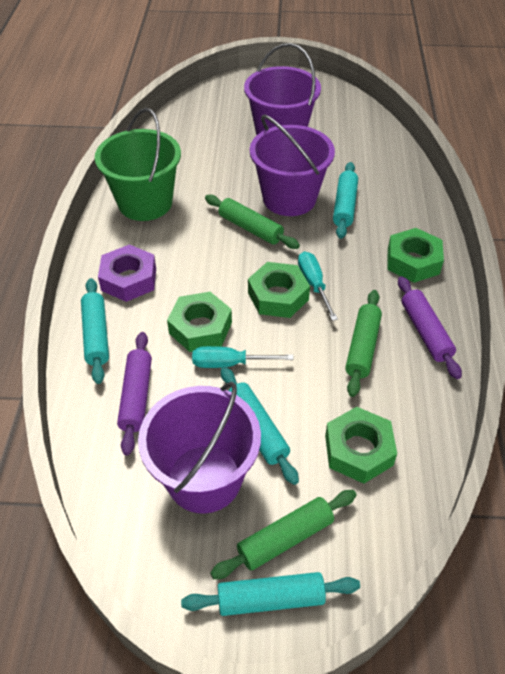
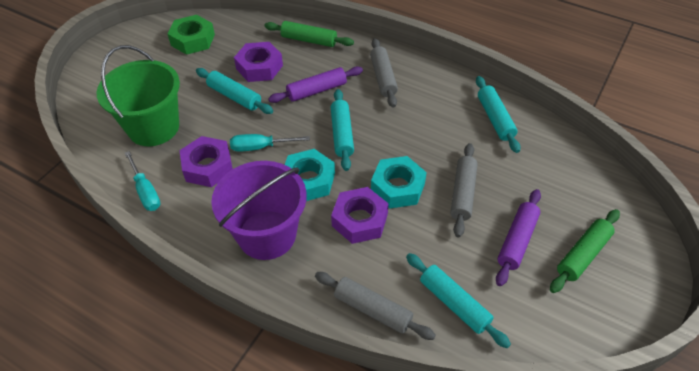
green nut: 4 -> 1
green rolling pin: 3 -> 2
grey rolling pin: 0 -> 3
purple bucket: 3 -> 1
purple nut: 1 -> 3
turquoise nut: 0 -> 2

